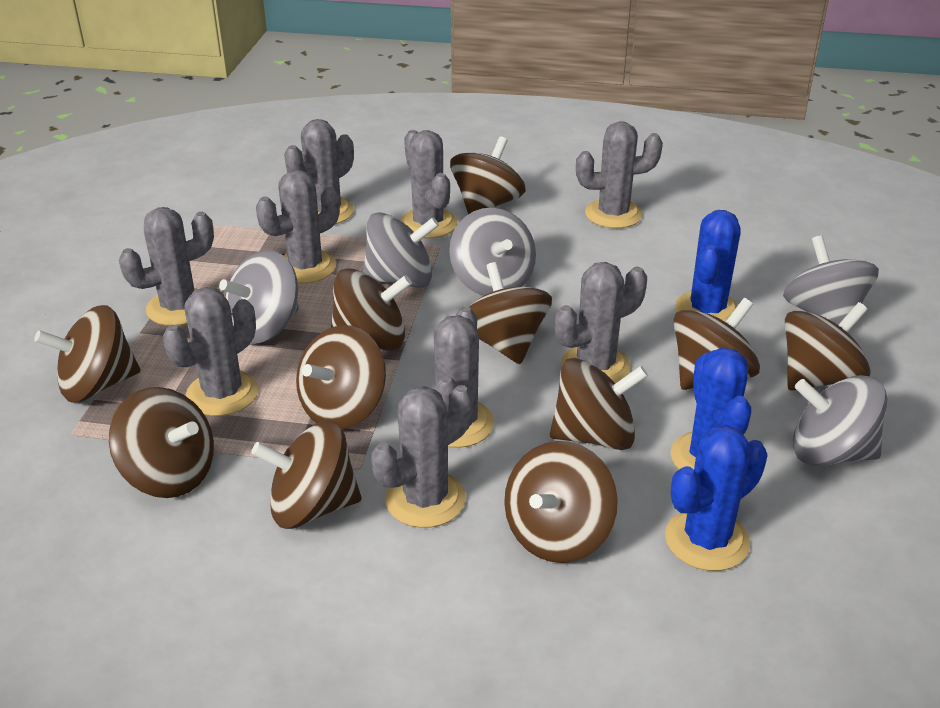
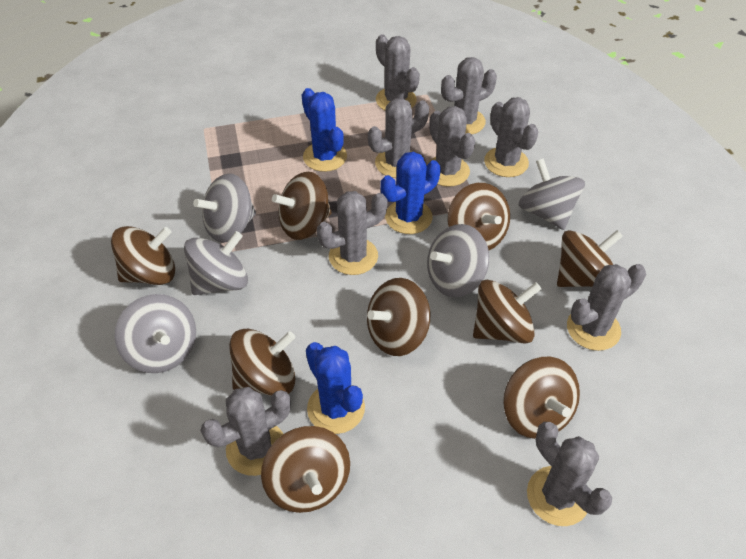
brown spinning top: 11 -> 9

